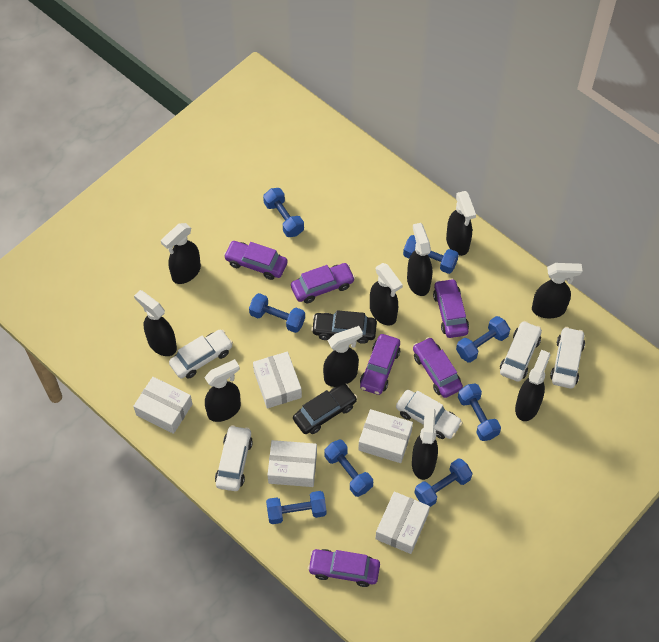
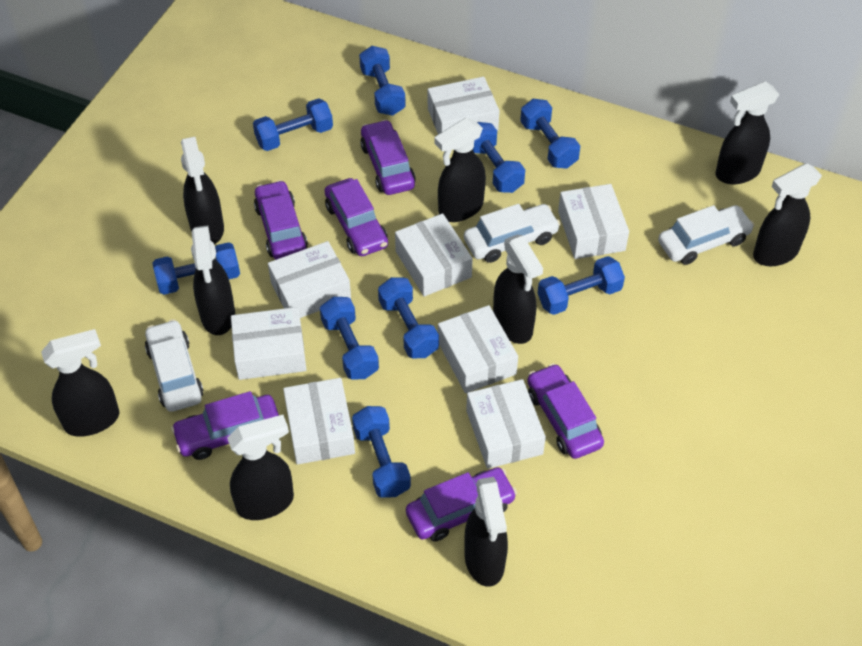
black car: 2 -> 0
black spray bottle: 10 -> 9
blue dumbbell: 8 -> 9
white box: 5 -> 8
white car: 5 -> 3

